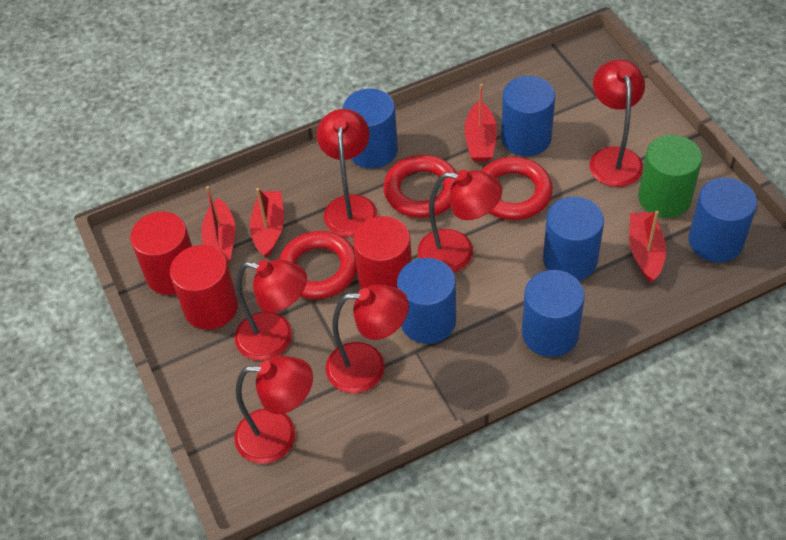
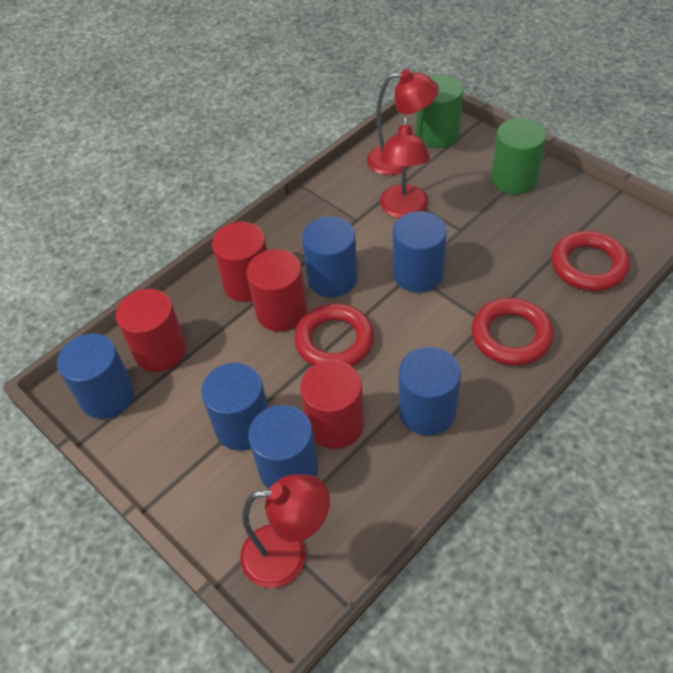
green cylinder: 1 -> 2
red boat: 4 -> 0
red cylinder: 3 -> 4
red lamp: 6 -> 3

